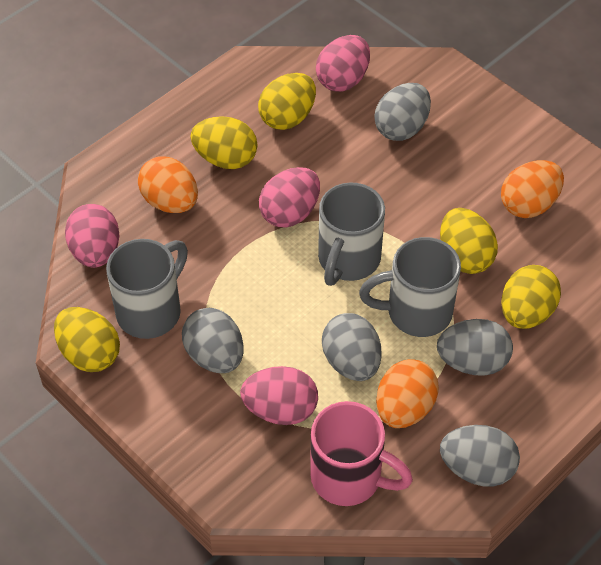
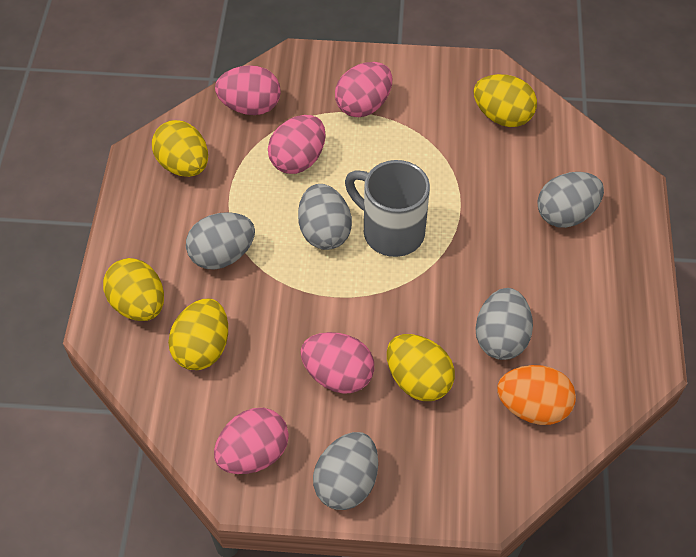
grey mug: 3 -> 1
orange egg: 3 -> 1
pink egg: 4 -> 5
pink mug: 1 -> 0

